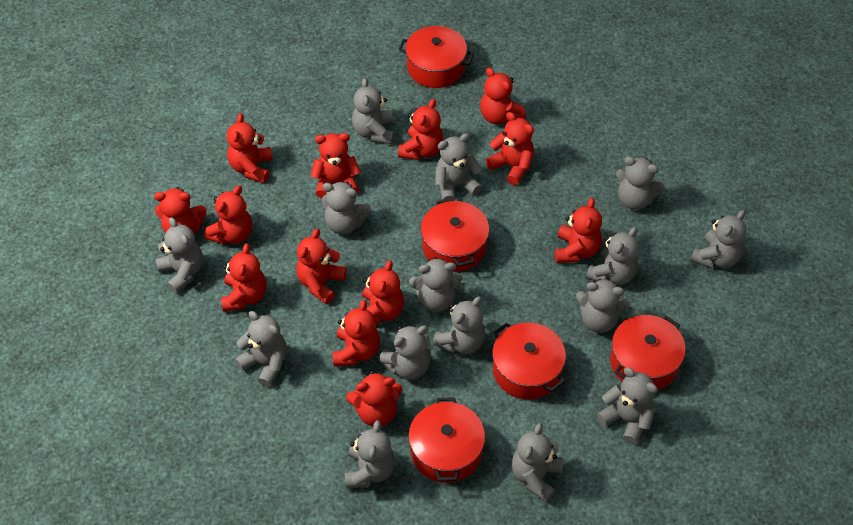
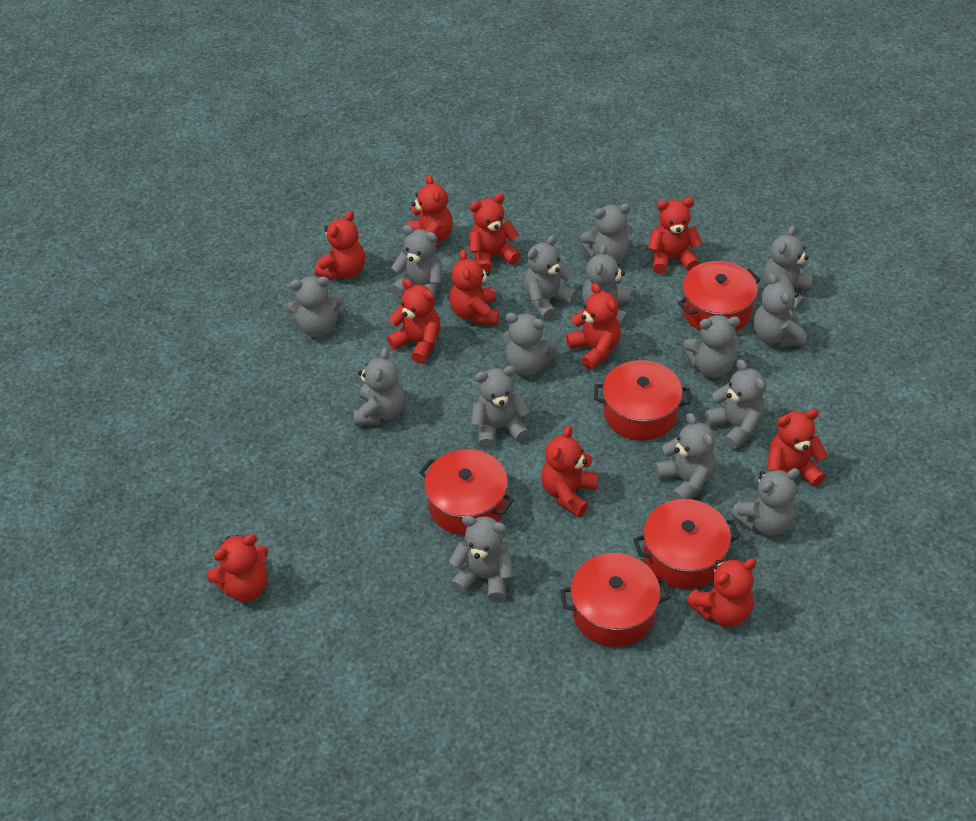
red teddy bear: 13 -> 11

